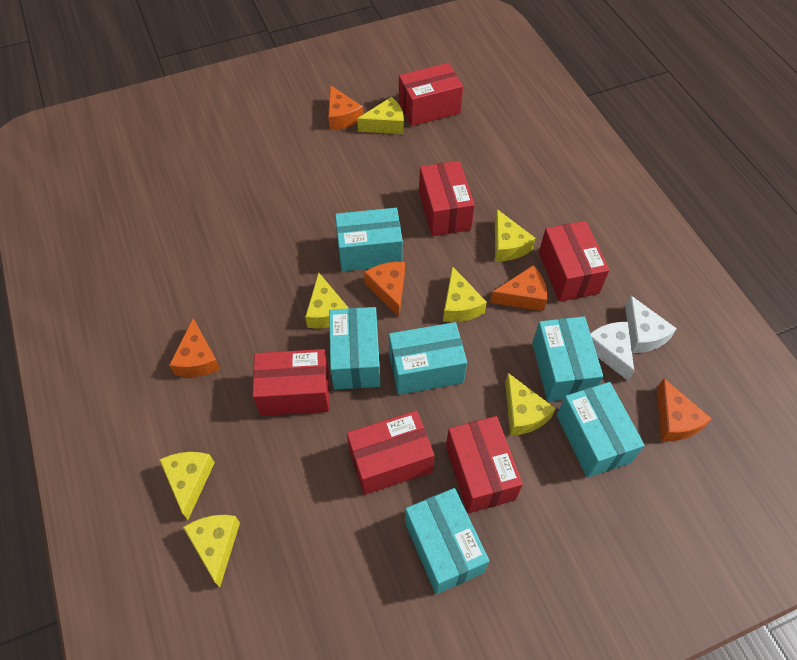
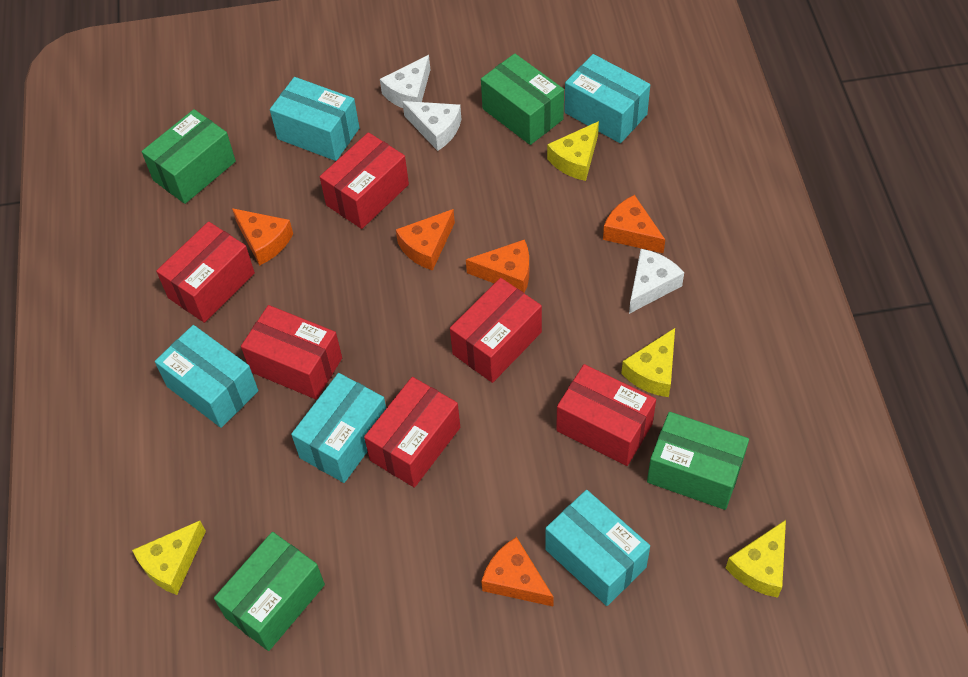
green box: 0 -> 4
turquoise box: 6 -> 5
white cheese: 2 -> 3
yellow cheese: 7 -> 4

